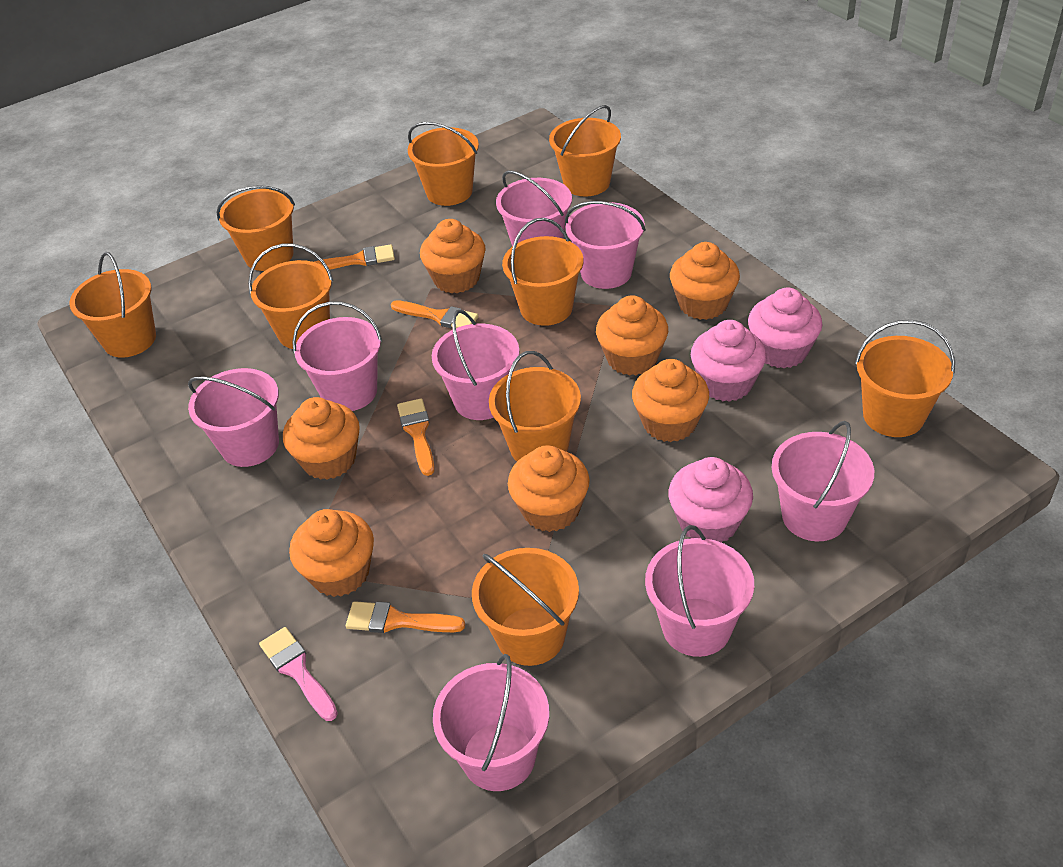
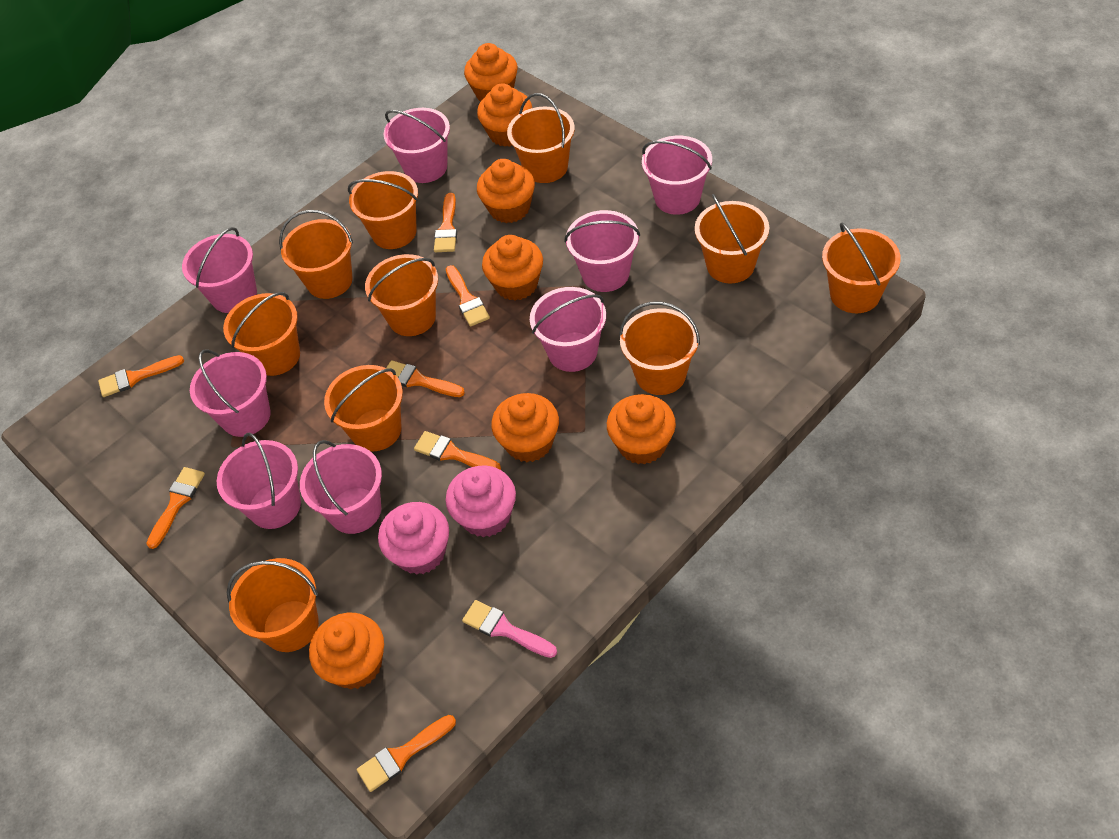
orange brush: 4 -> 7
orange bucket: 9 -> 10
pink cupcake: 3 -> 2

